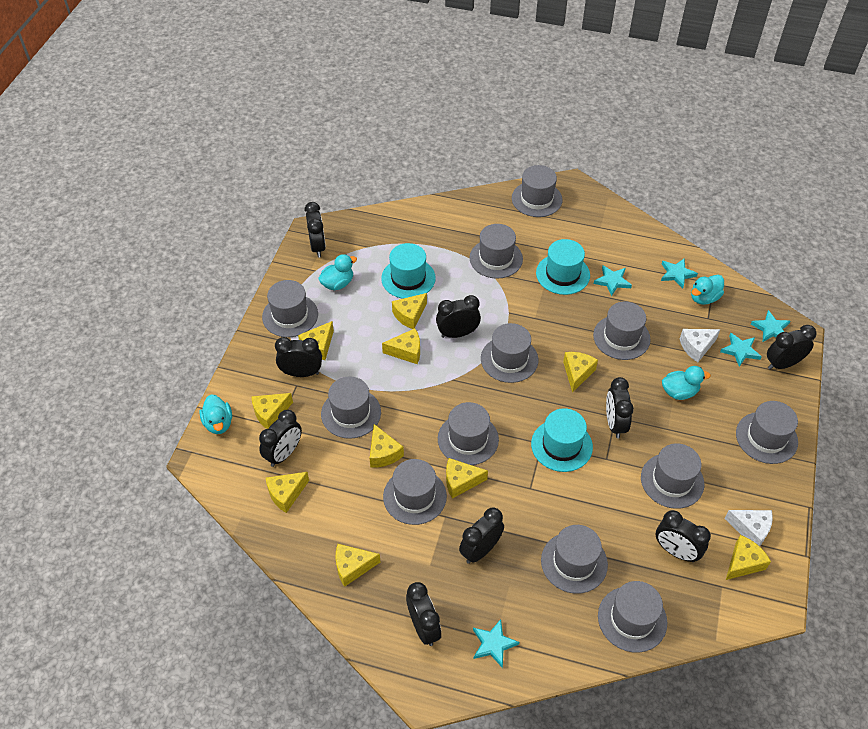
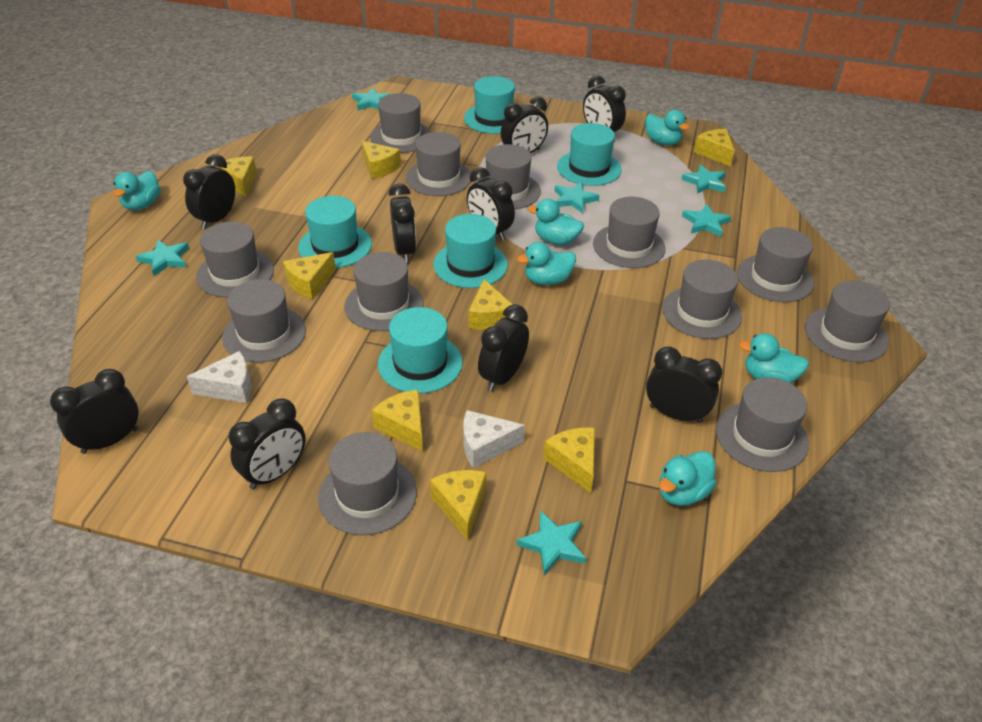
turquoise duck: 4 -> 6
turquoise hat: 3 -> 5
turquoise star: 5 -> 6
yellow cheese: 10 -> 8

